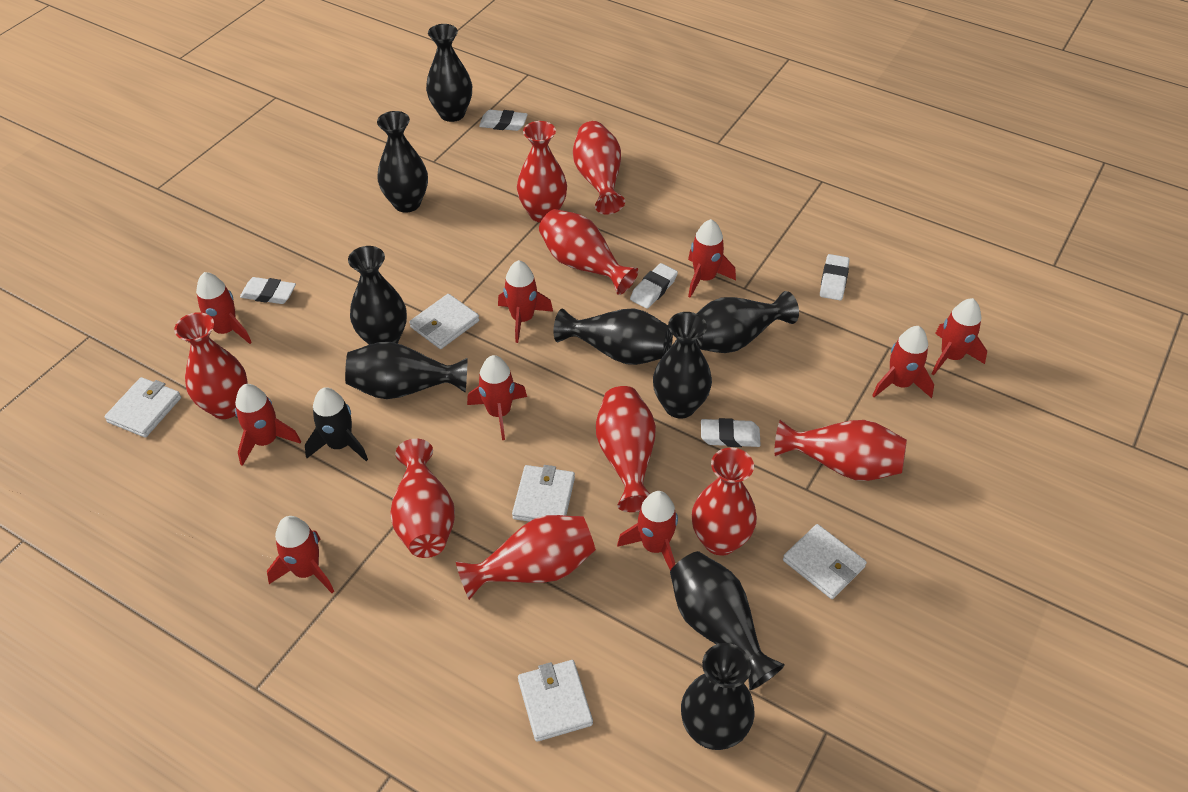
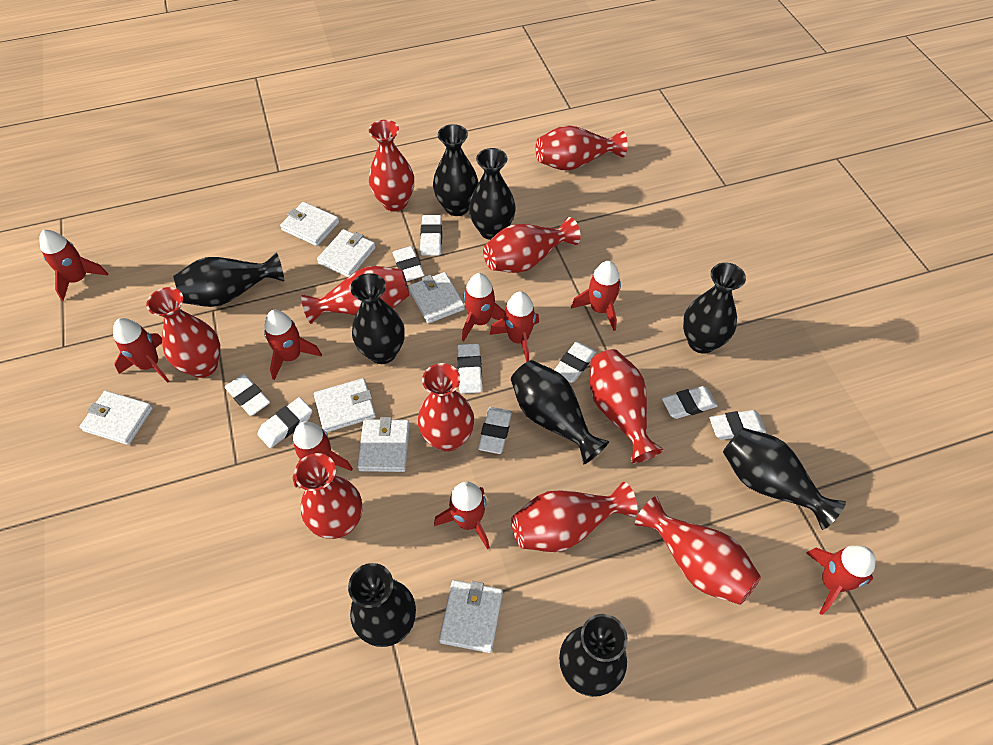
black rocket: 1 -> 0
red vase: 9 -> 10
white eraser: 5 -> 9
white wallet: 5 -> 7

